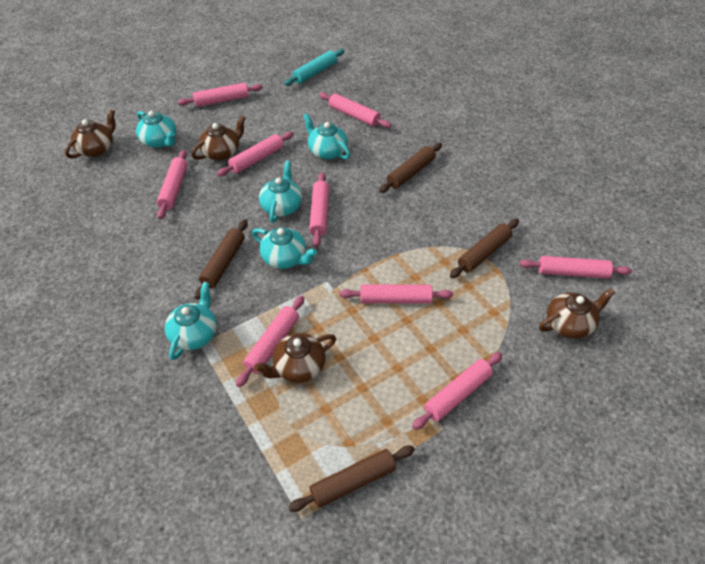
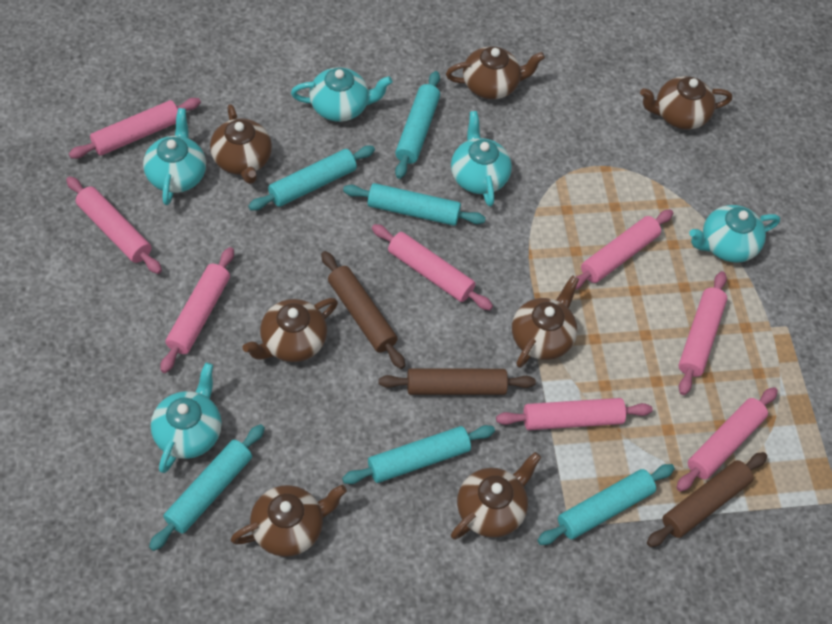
brown rolling pin: 4 -> 3
brown teapot: 4 -> 7
pink rolling pin: 9 -> 8
turquoise rolling pin: 1 -> 6

